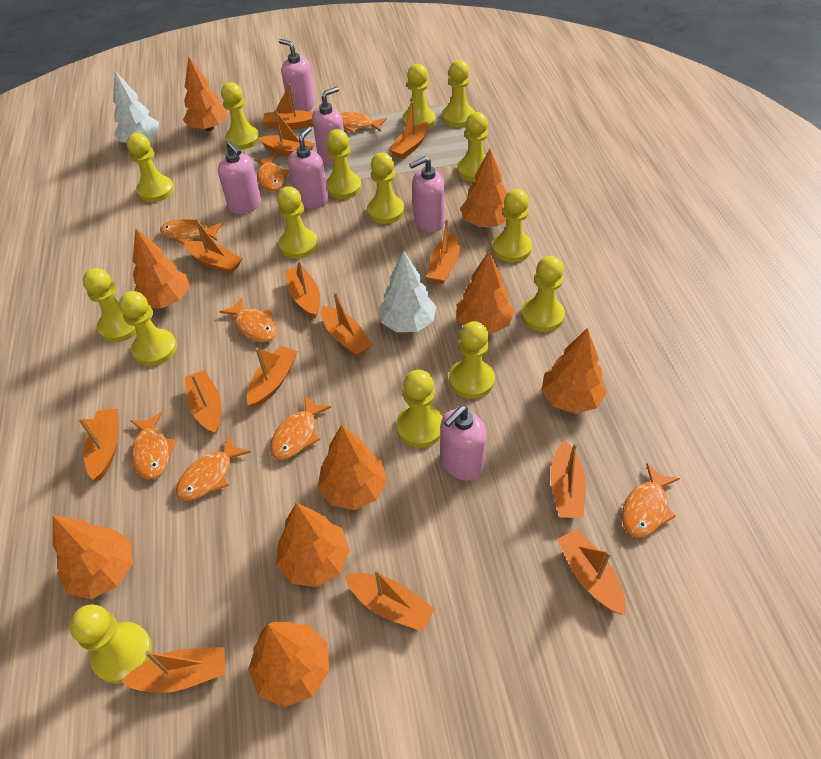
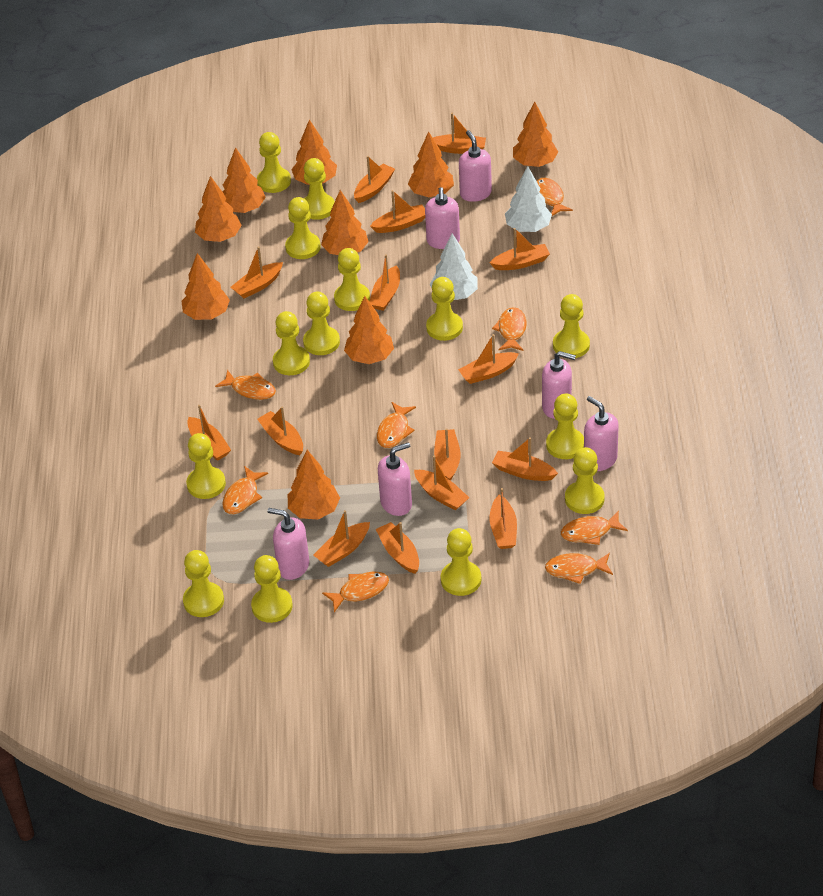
orange boat: 14 -> 15
yellow pawn: 15 -> 14

